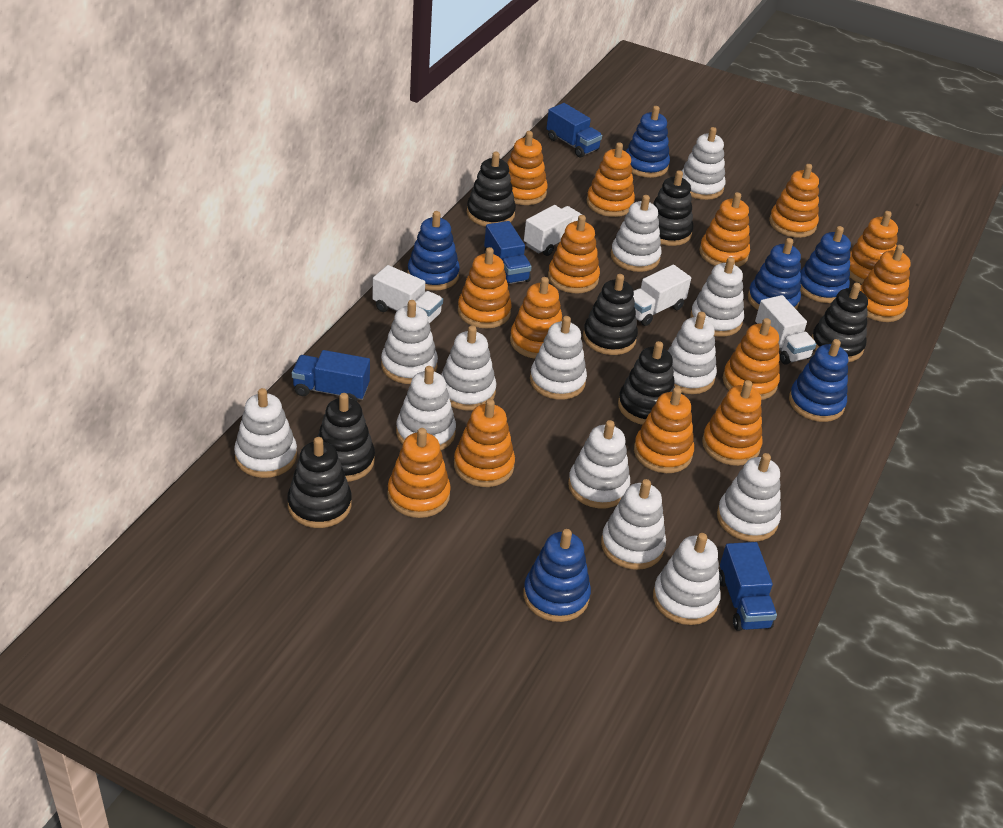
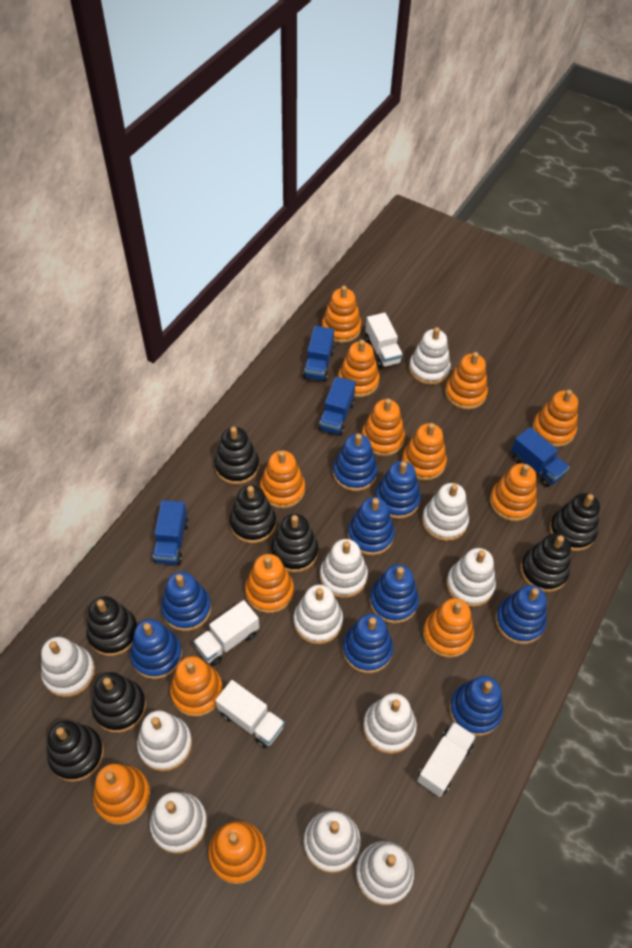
black stacking toy: 7 -> 8
blue stacking toy: 6 -> 9
orange stacking toy: 14 -> 13
white stacking toy: 13 -> 11

